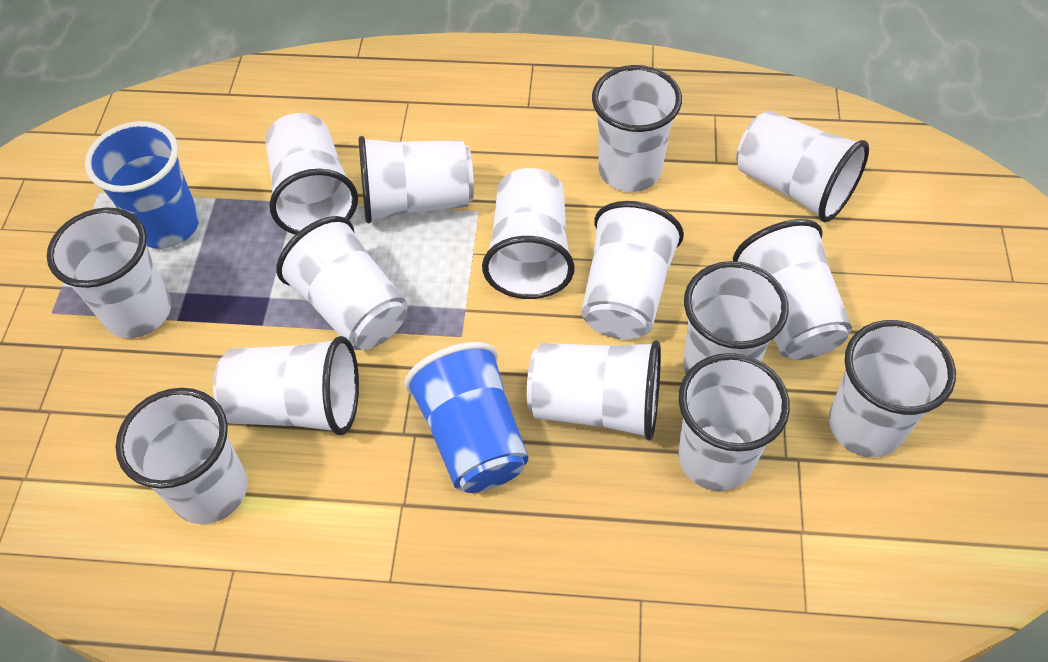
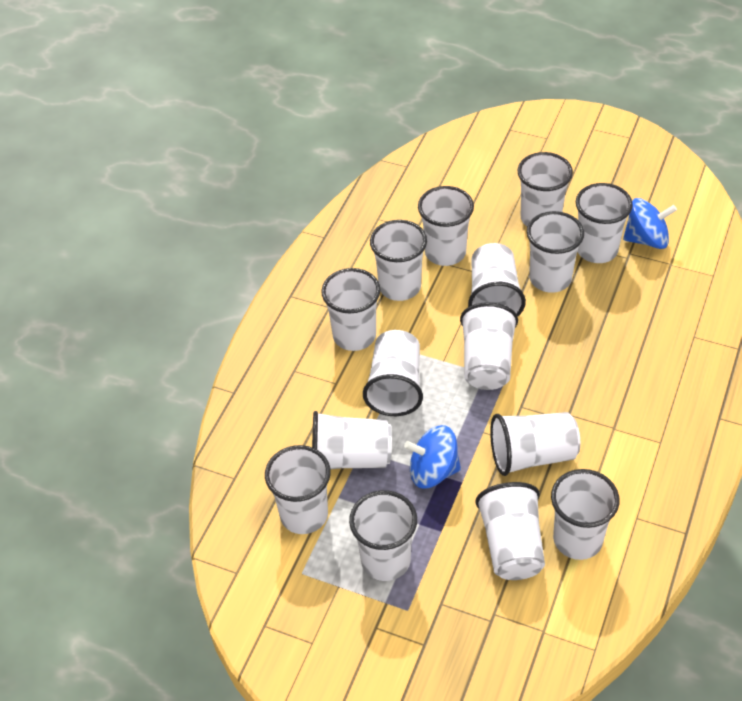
blue cup: 2 -> 0
blue spinning top: 0 -> 2

